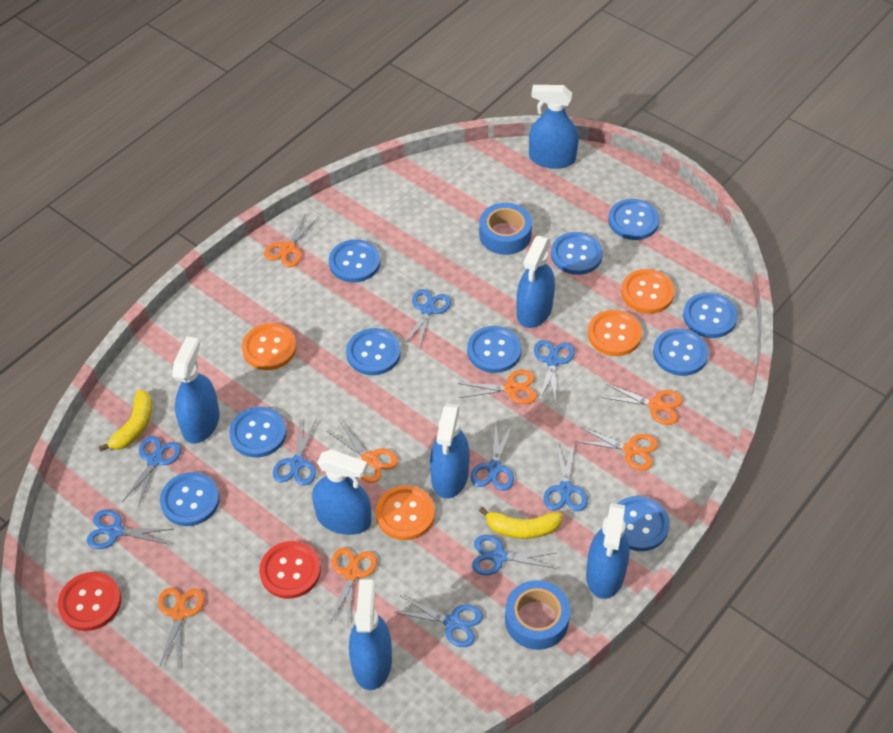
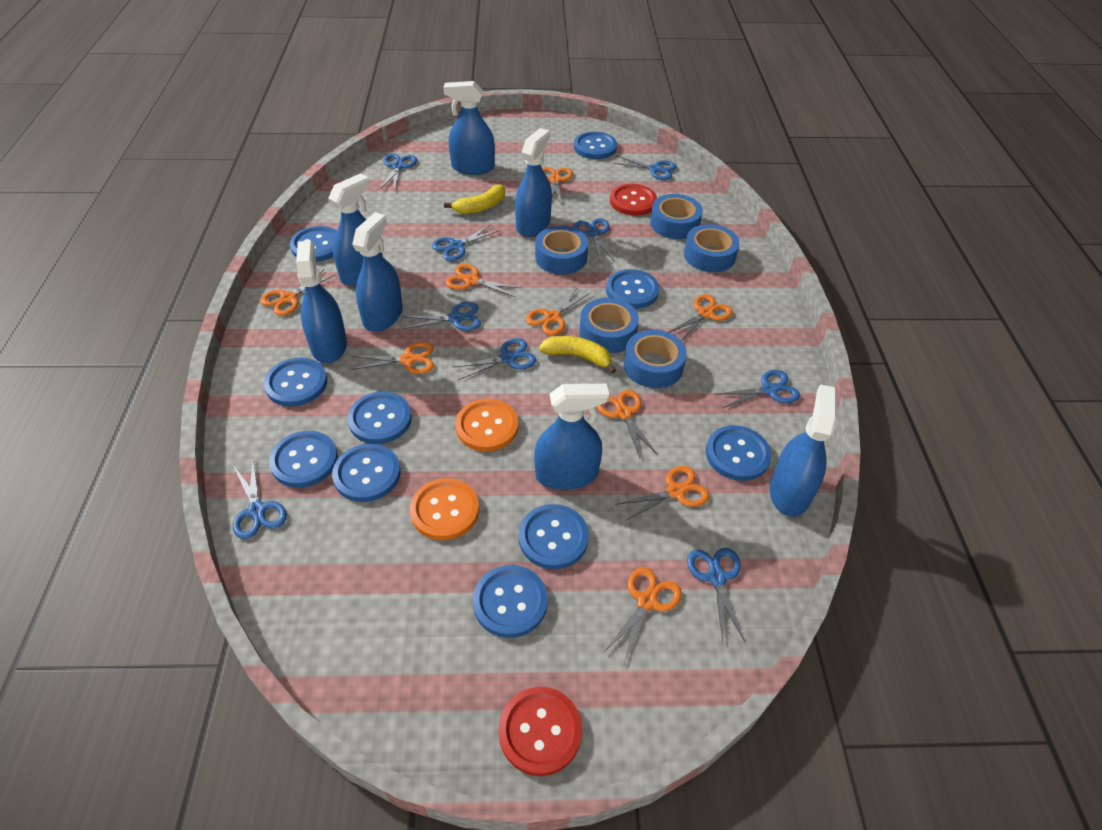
blue tape: 2 -> 5
orange button: 4 -> 2
orange scissors: 7 -> 9

